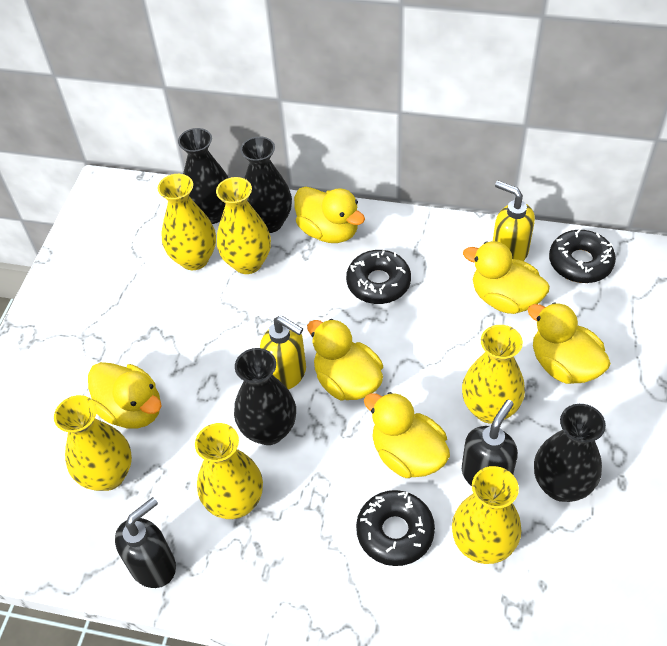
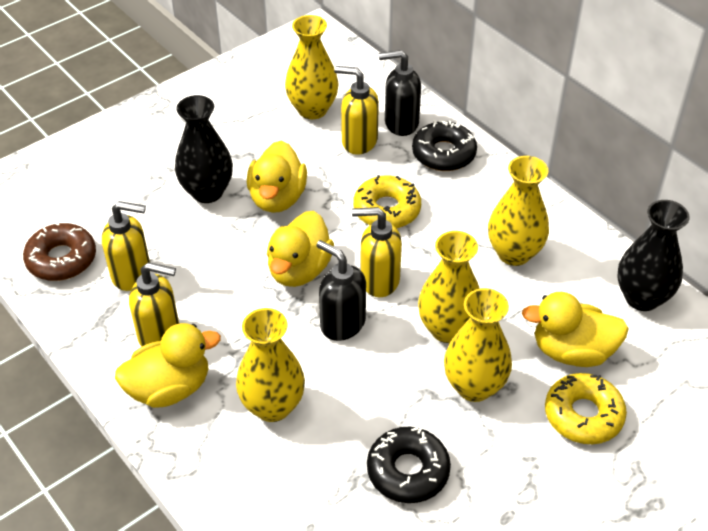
black donut: 3 -> 2
black vase: 4 -> 2
brown donut: 0 -> 1
yellow donut: 0 -> 2
yellow duck: 6 -> 4
yellow soap dispenser: 2 -> 4
yellow vase: 6 -> 5

